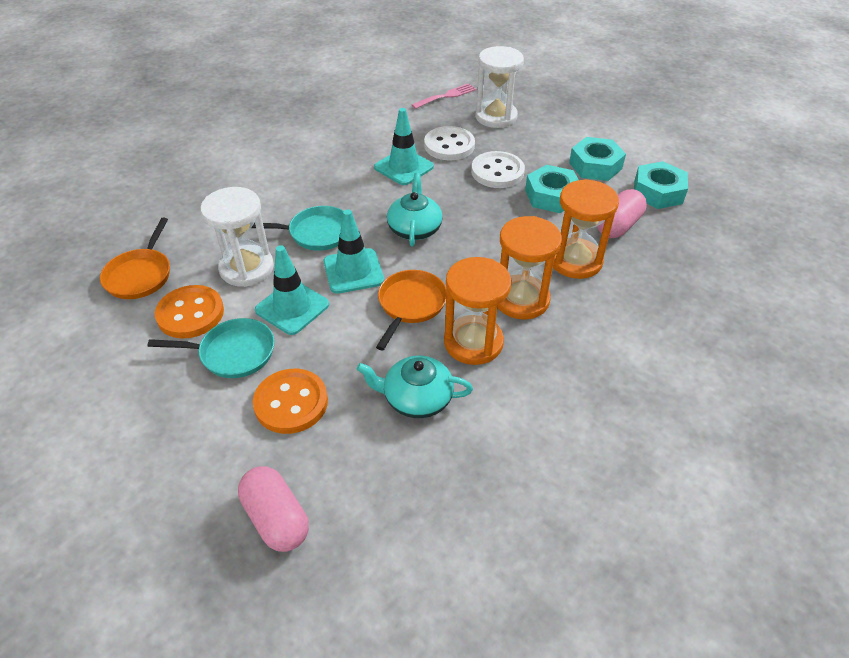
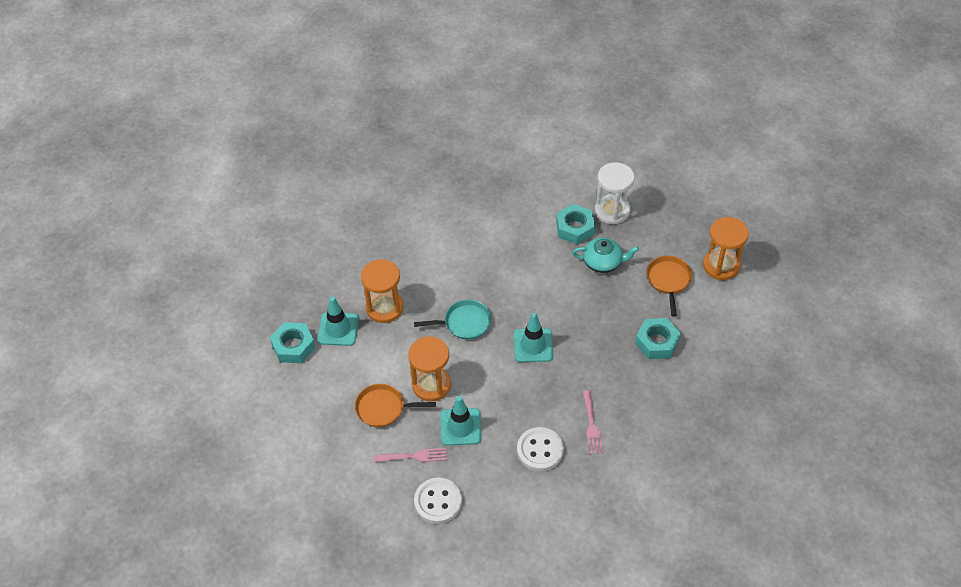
orange button: 2 -> 0
pink capsule: 2 -> 0
pink fork: 1 -> 2
turquoise pan: 2 -> 1
turquoise teapot: 2 -> 1
white hourglass: 2 -> 1

